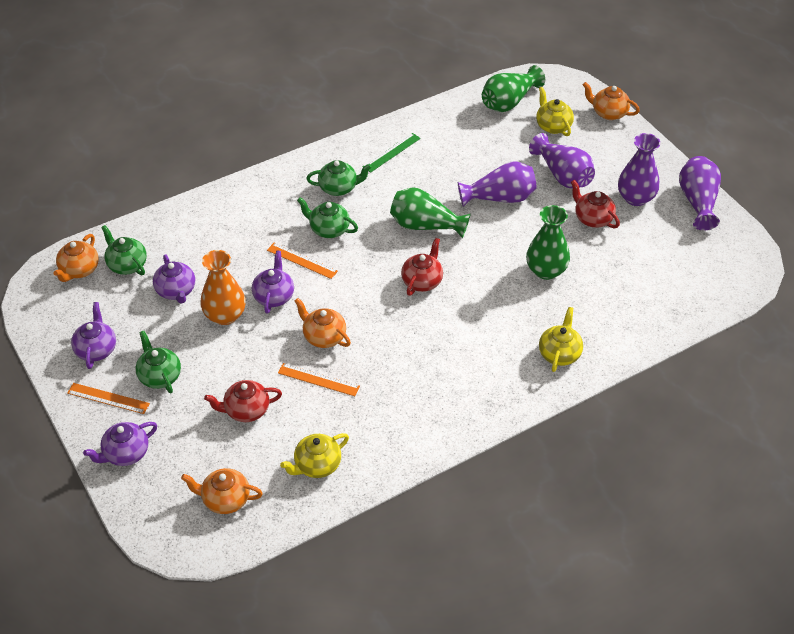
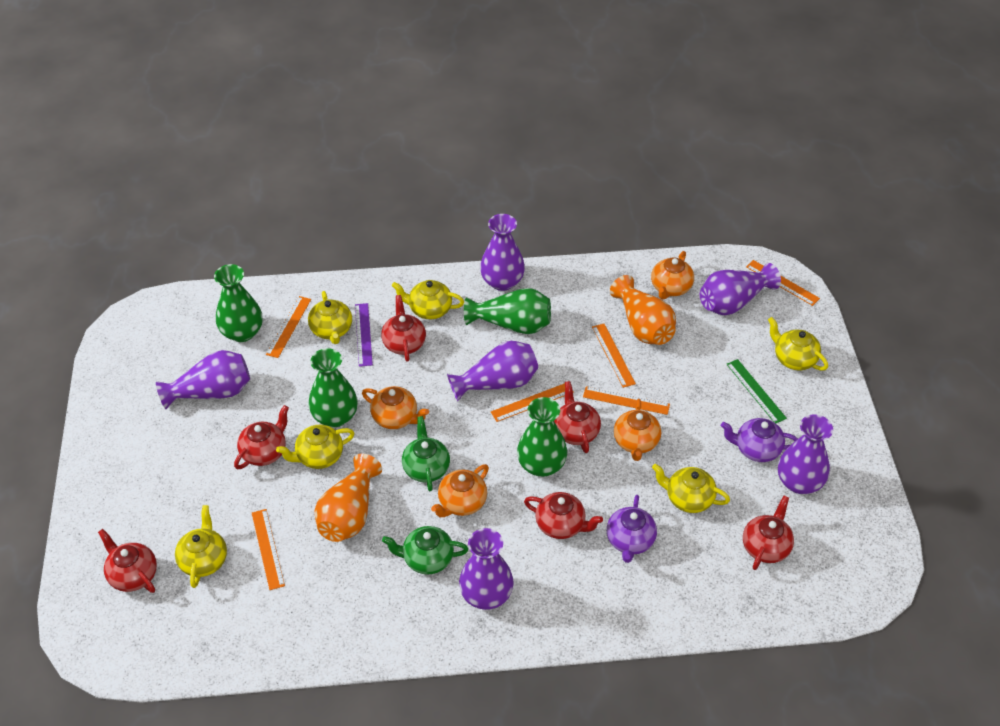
green teapot: 4 -> 2
green vase: 3 -> 4
orange ruler: 3 -> 6
orange vase: 1 -> 2
purple ruler: 0 -> 1
purple teapot: 4 -> 2
purple vase: 4 -> 6
red teapot: 3 -> 6
yellow teapot: 3 -> 6

